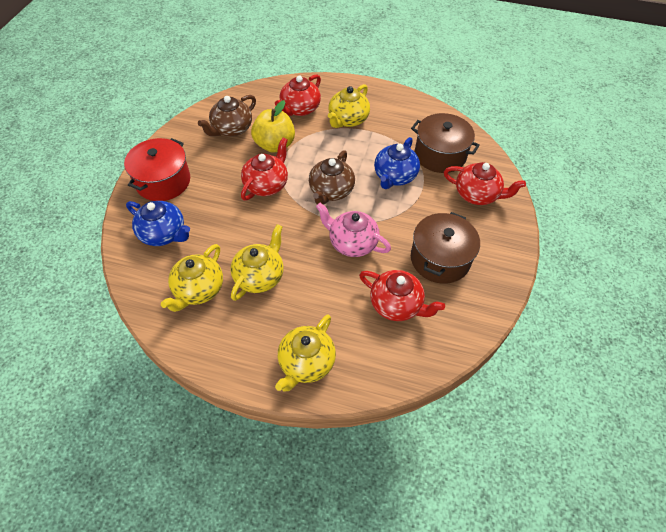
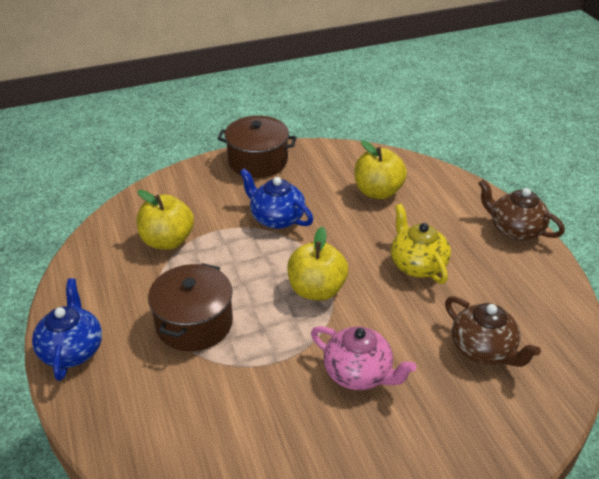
red pot: 1 -> 0
red teapot: 4 -> 0
yellow apple: 1 -> 3
yellow teapot: 4 -> 1

